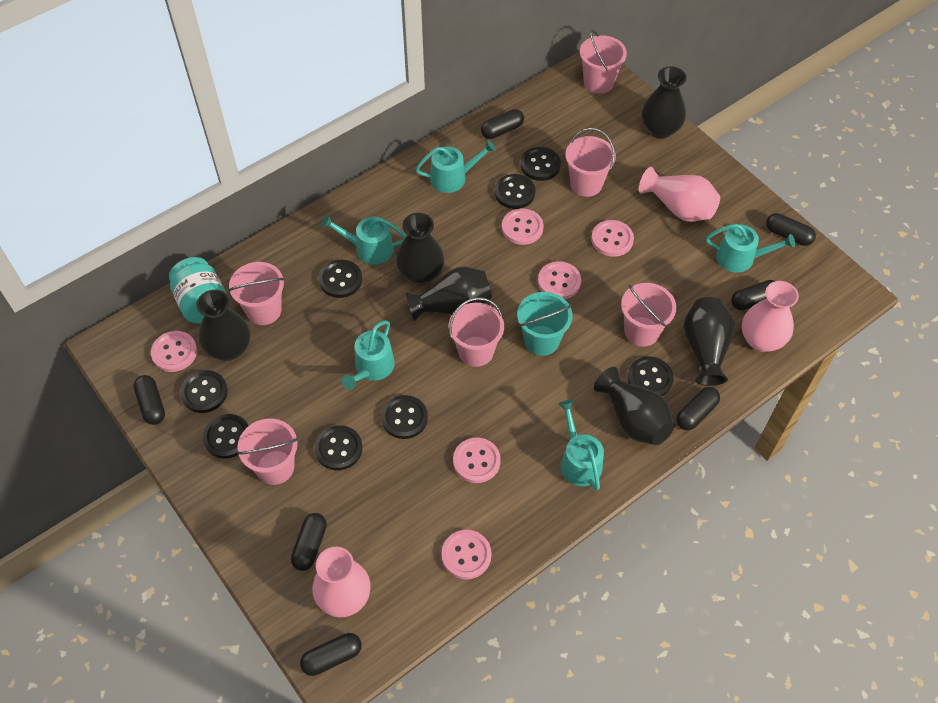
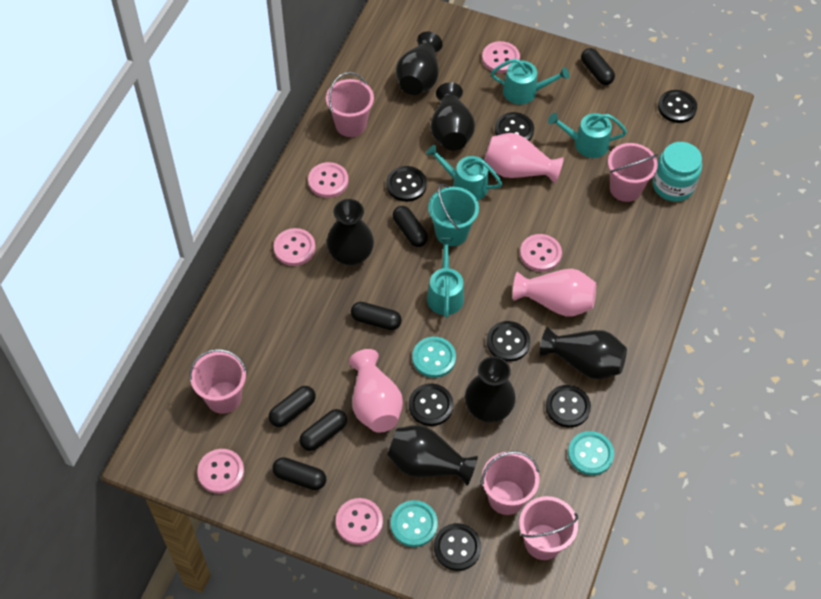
black button: 8 -> 7
black capsule: 7 -> 6
pink bucket: 6 -> 5
turquoise button: 0 -> 3
turquoise watering can: 5 -> 4

